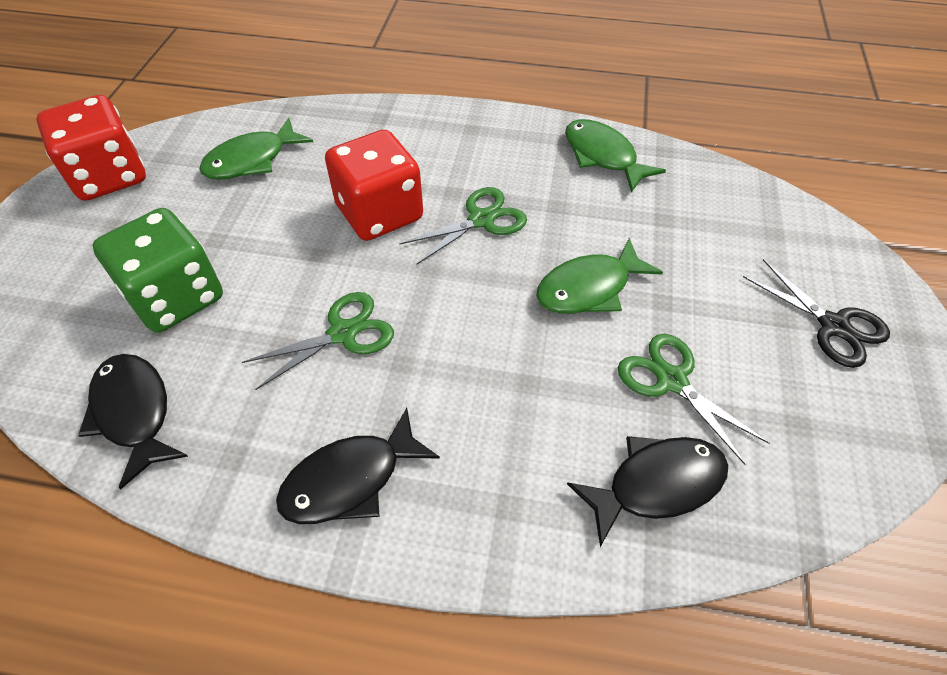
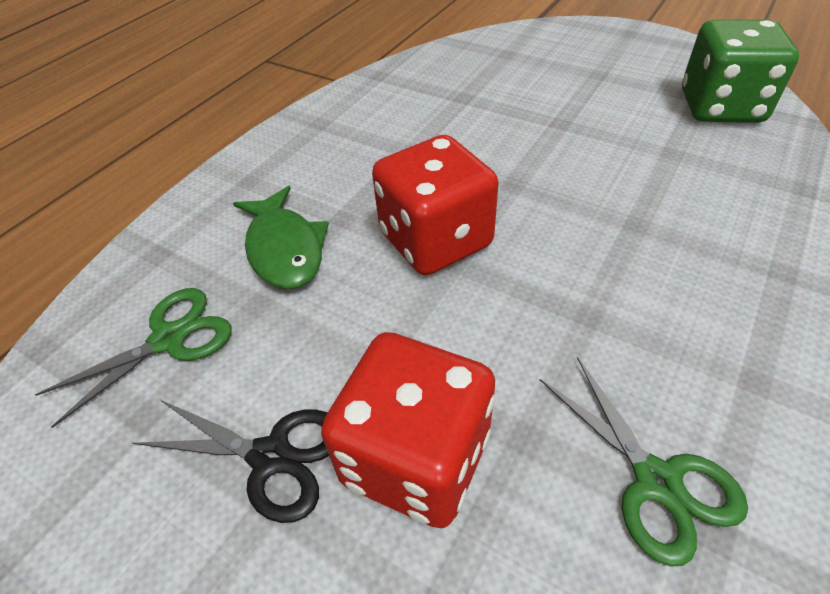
black fish: 3 -> 0
green fish: 3 -> 1
green scissors: 3 -> 2

